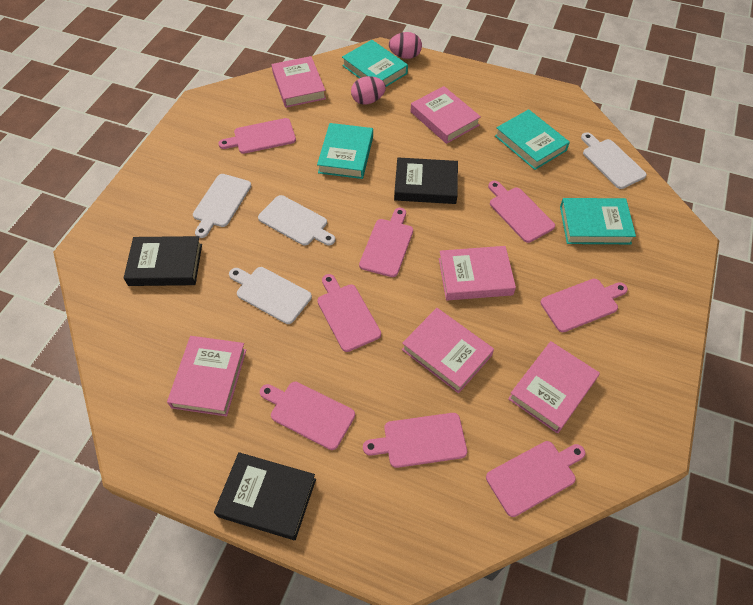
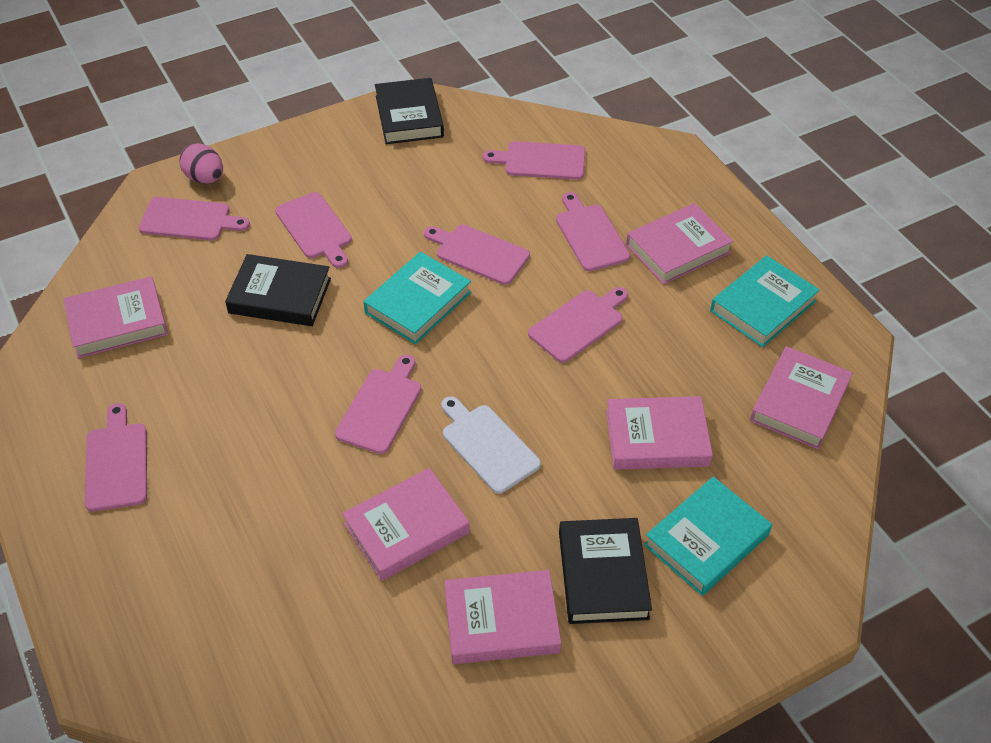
pink egg: 2 -> 1
turquoise book: 4 -> 3
white cutting board: 4 -> 1

